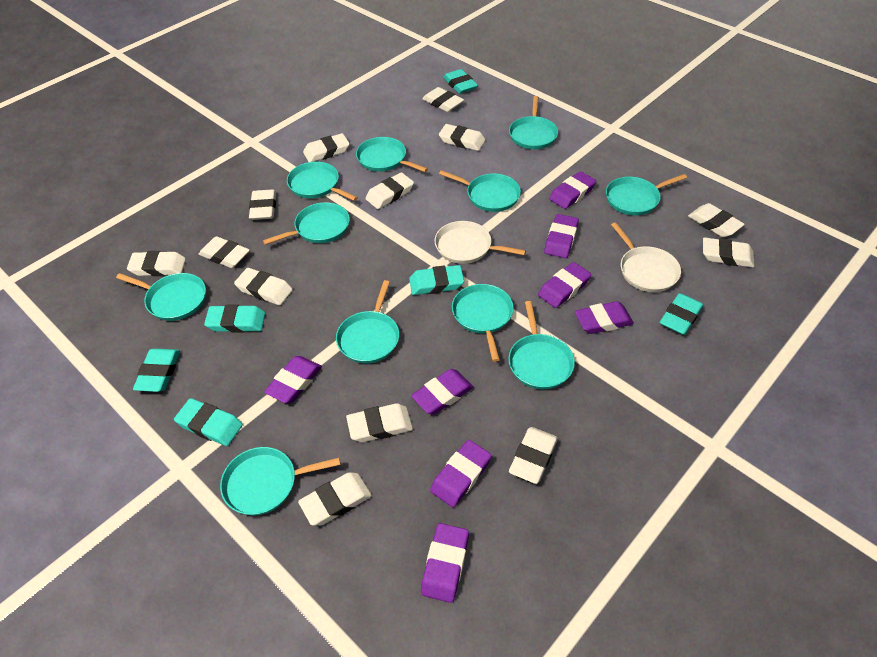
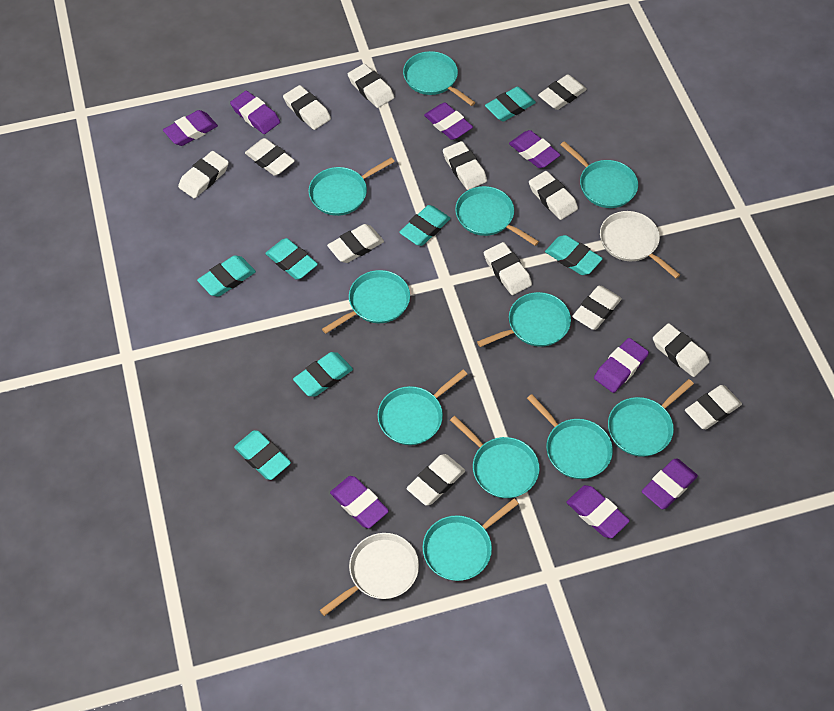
turquoise eraser: 6 -> 7

